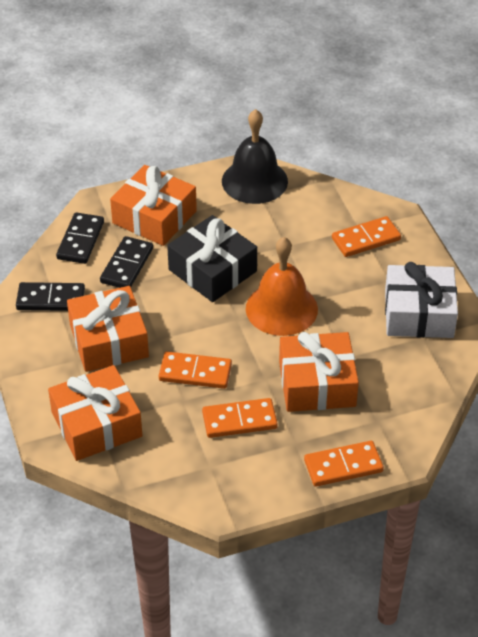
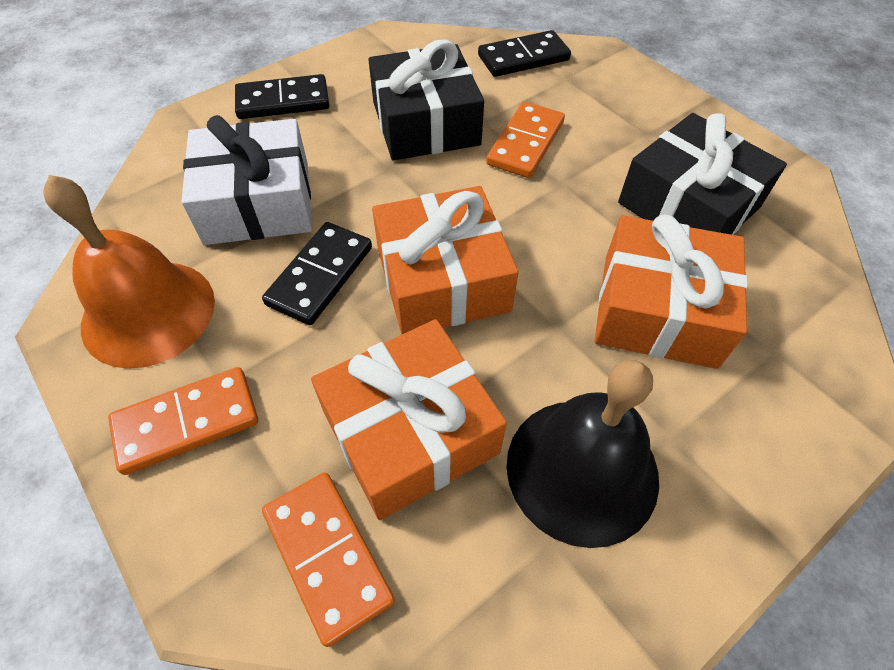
black gift: 1 -> 2
orange domino: 4 -> 3
orange gift: 4 -> 3

